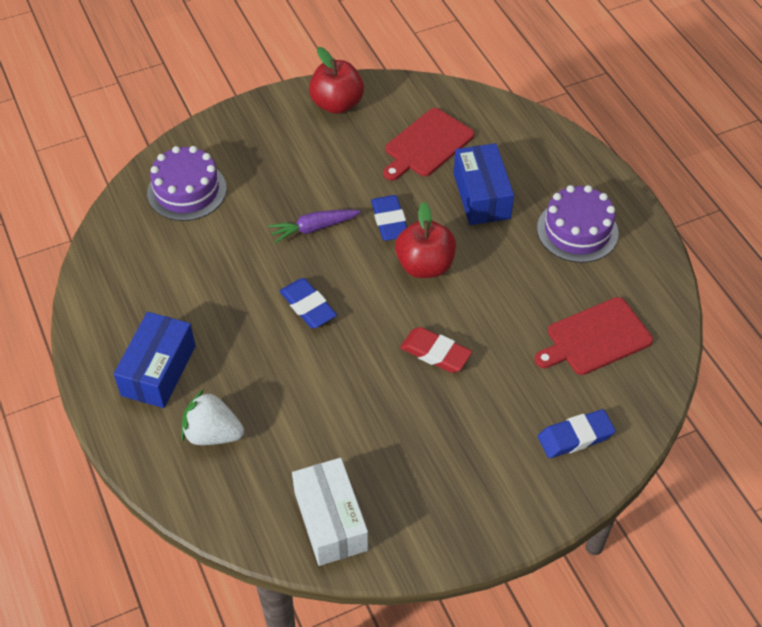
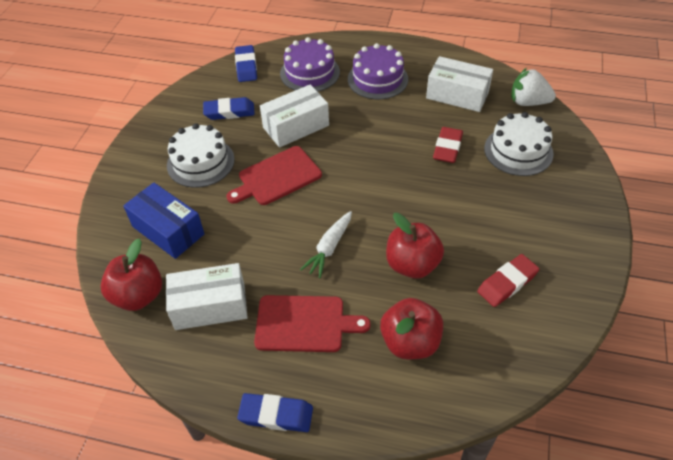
blue box: 2 -> 1
purple carrot: 1 -> 0
red apple: 2 -> 3
red eraser: 1 -> 2
white box: 1 -> 3
white cake: 0 -> 2
white carrot: 0 -> 1

